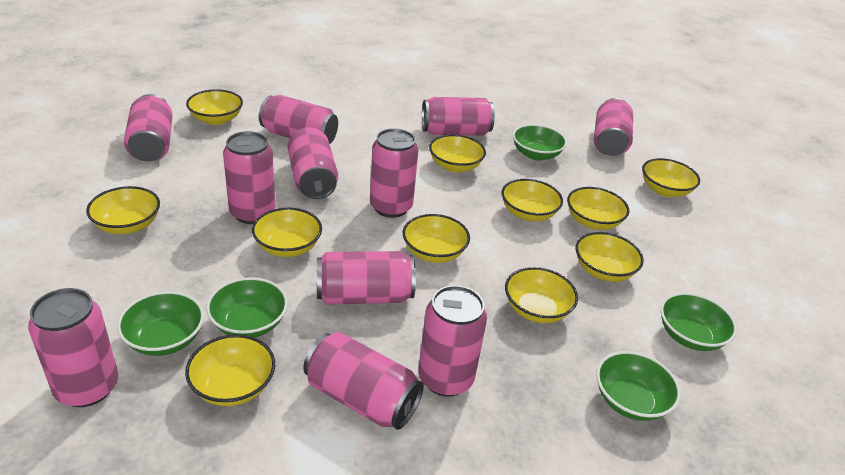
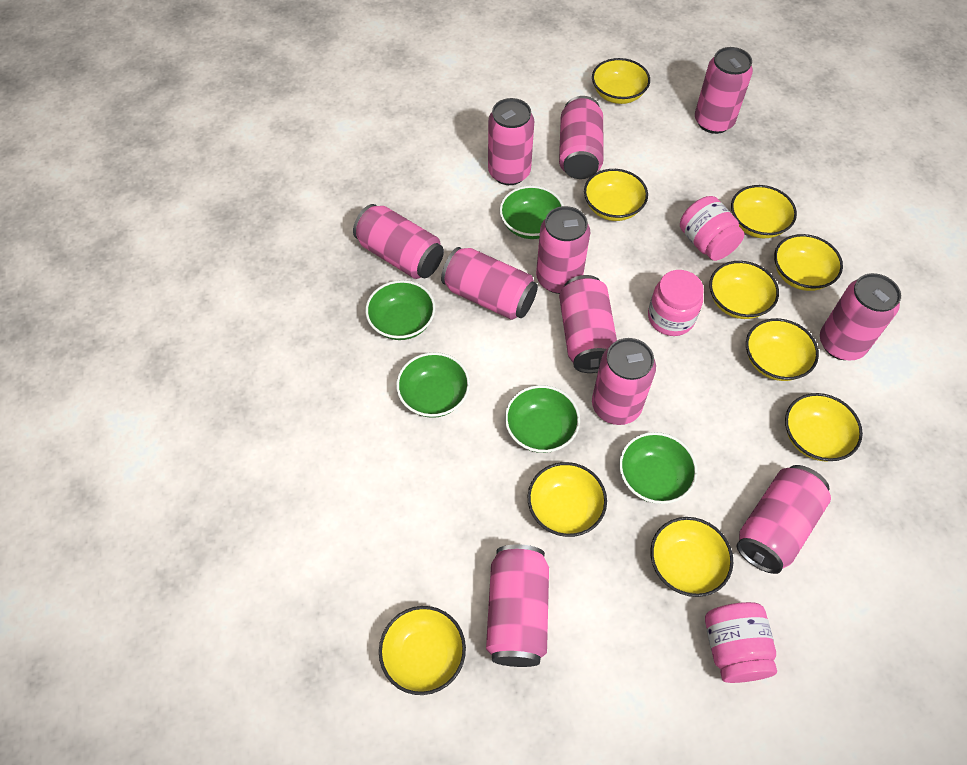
pink jar: 0 -> 3
yellow bowl: 11 -> 10

